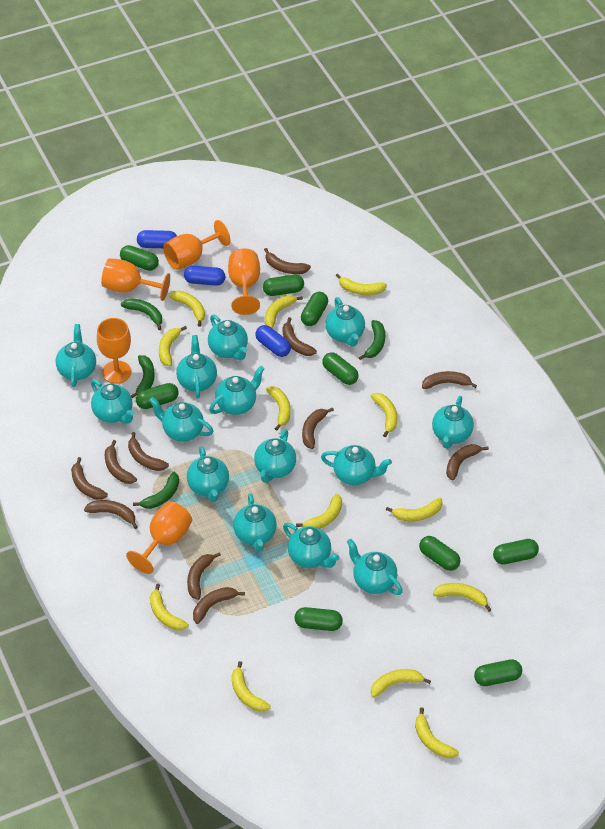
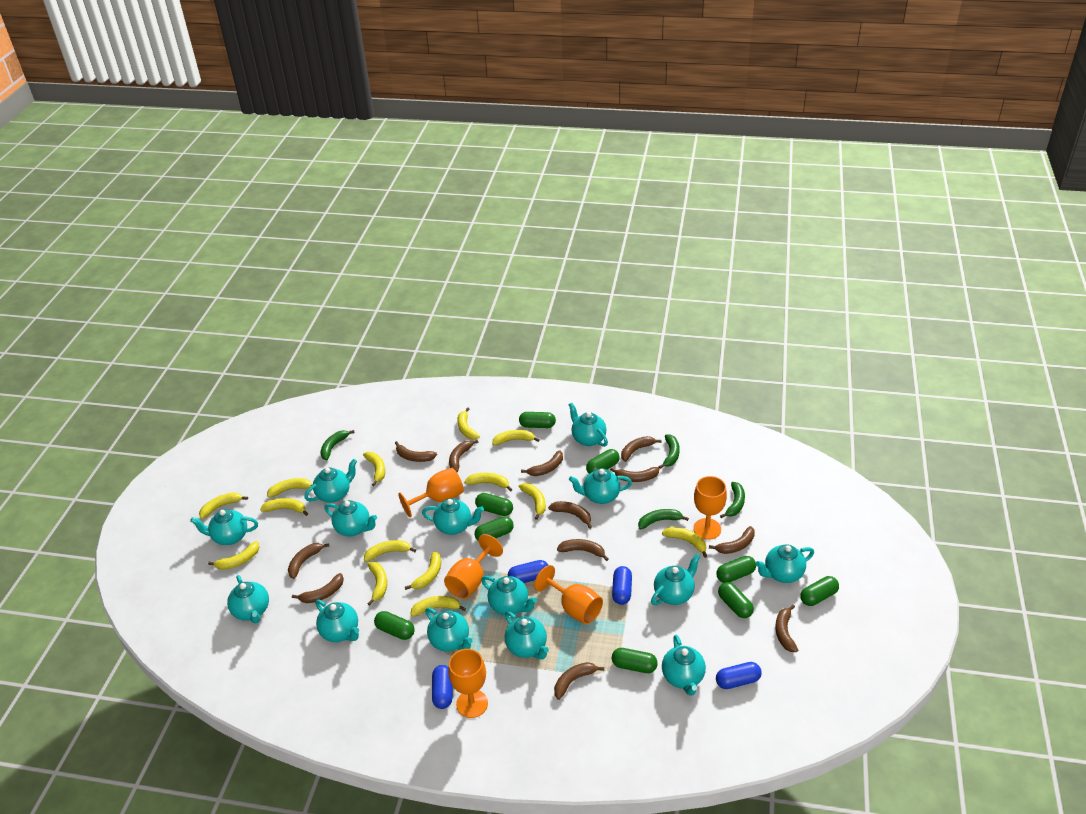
blue capsule: 3 -> 4
brown banana: 11 -> 12
yellow banana: 13 -> 14

